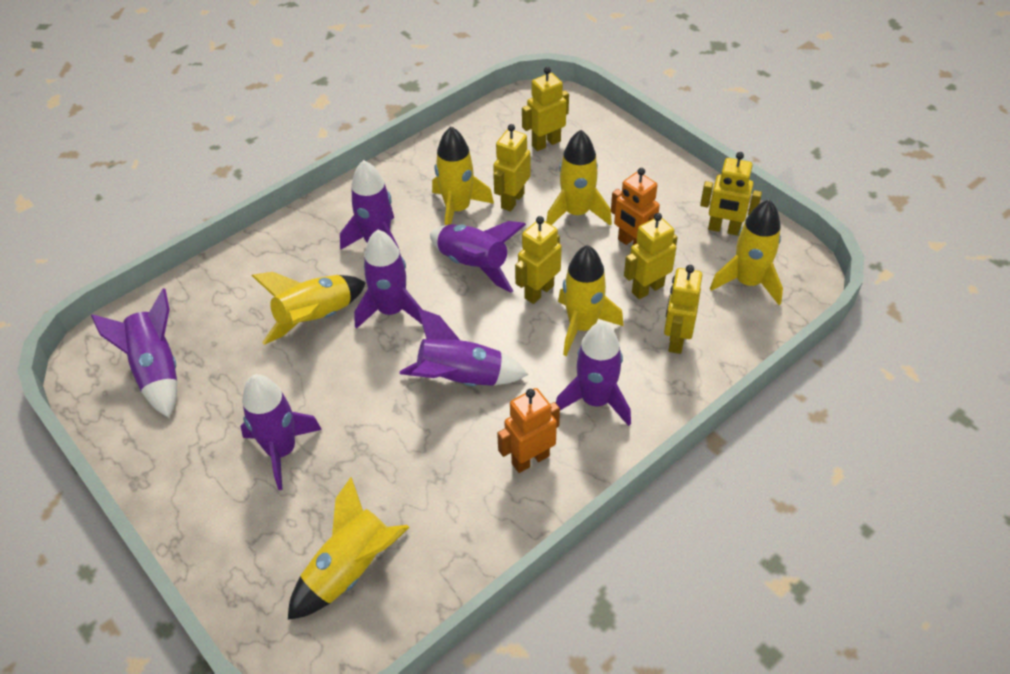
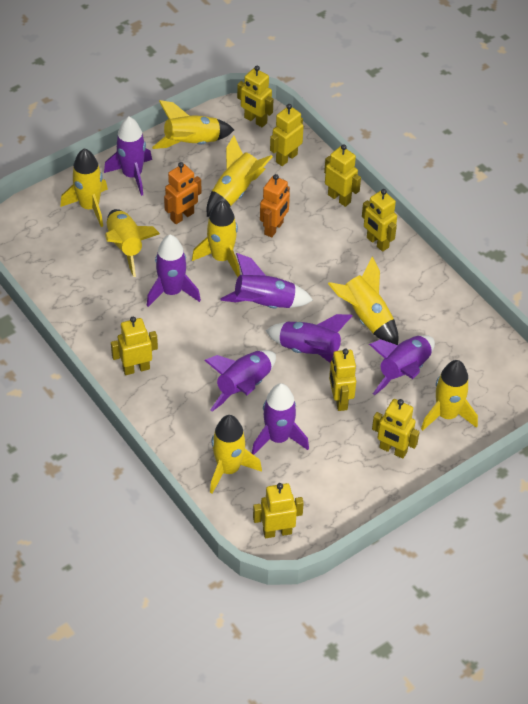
yellow robot: 6 -> 8
yellow rocket: 6 -> 8

